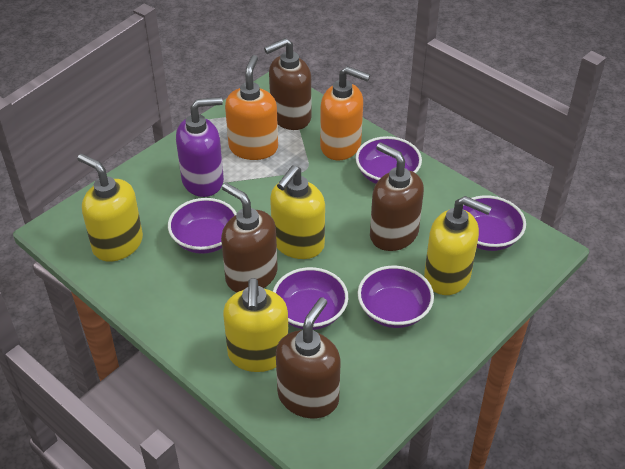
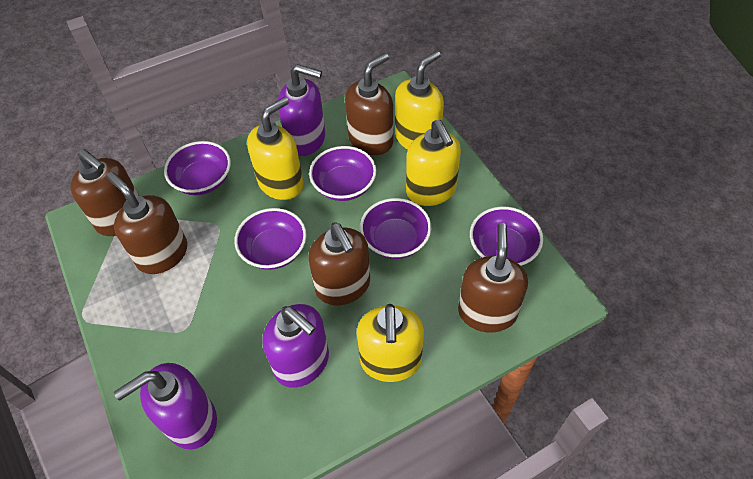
brown soap dispenser: 4 -> 5
orange soap dispenser: 2 -> 0
purple soap dispenser: 1 -> 3

